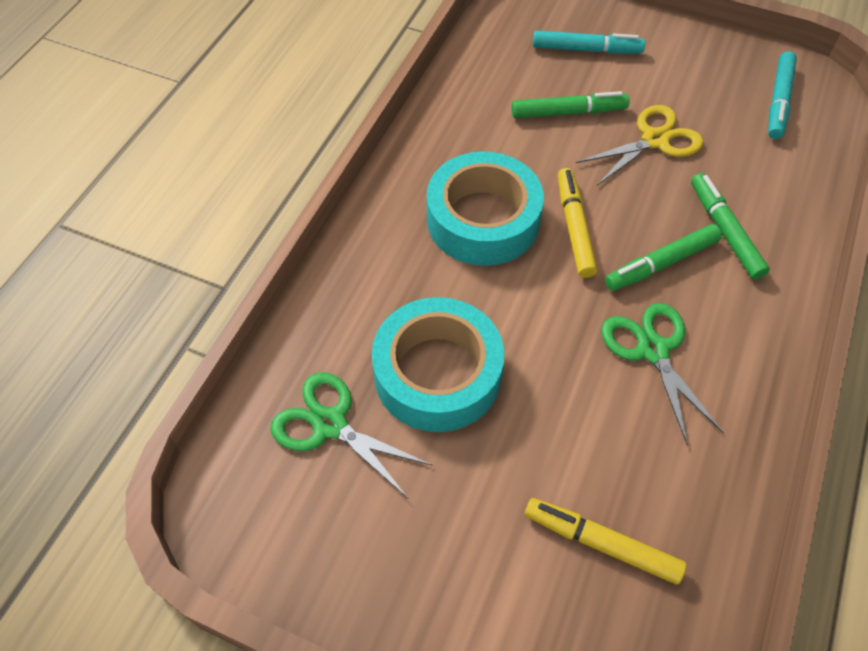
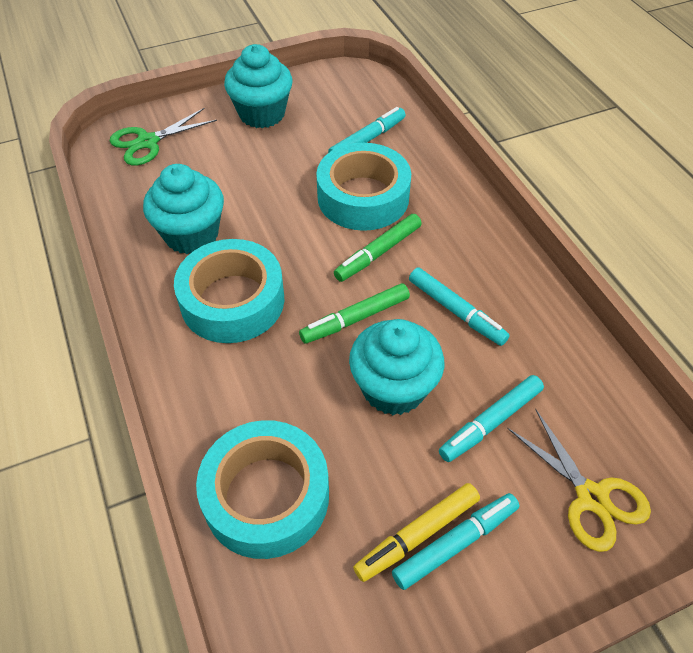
green marker: 3 -> 2
green scissors: 2 -> 1
turquoise cupcake: 0 -> 3
turquoise marker: 2 -> 4
turquoise tape: 2 -> 3
yellow marker: 2 -> 1

